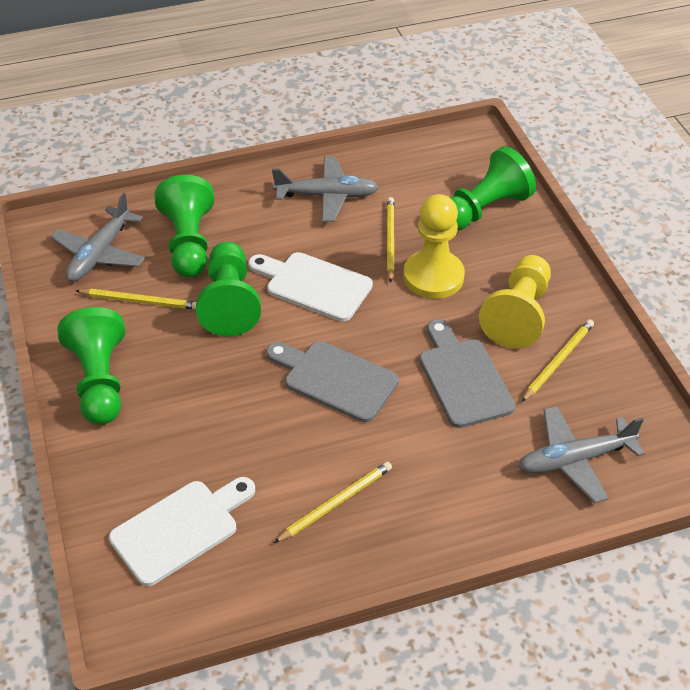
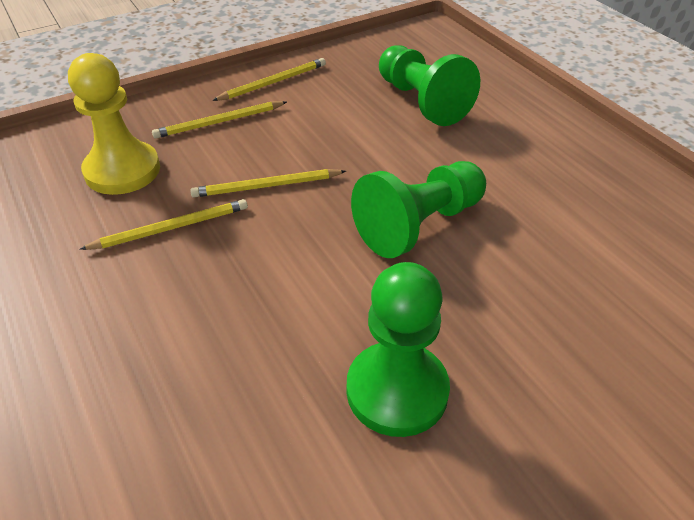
green pawn: 4 -> 3
grey cutting board: 2 -> 0
grey plane: 3 -> 0
white cutting board: 2 -> 0
yellow pawn: 2 -> 1

